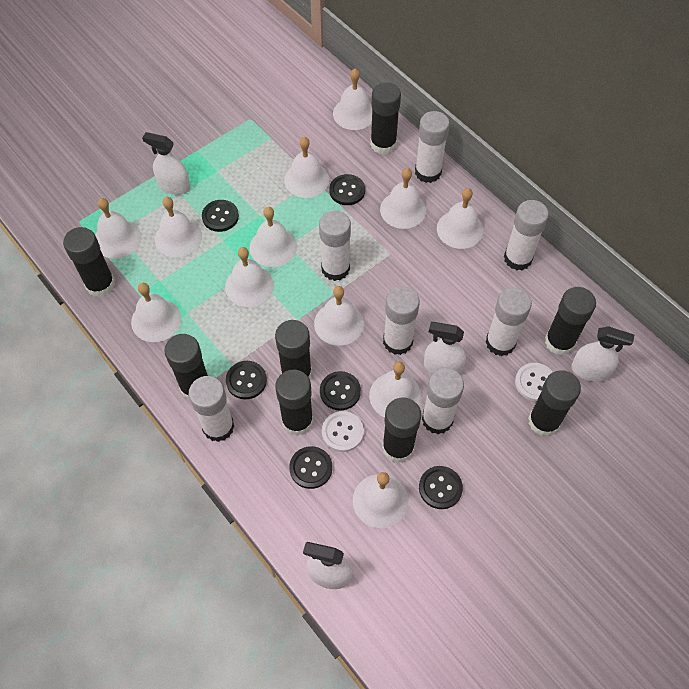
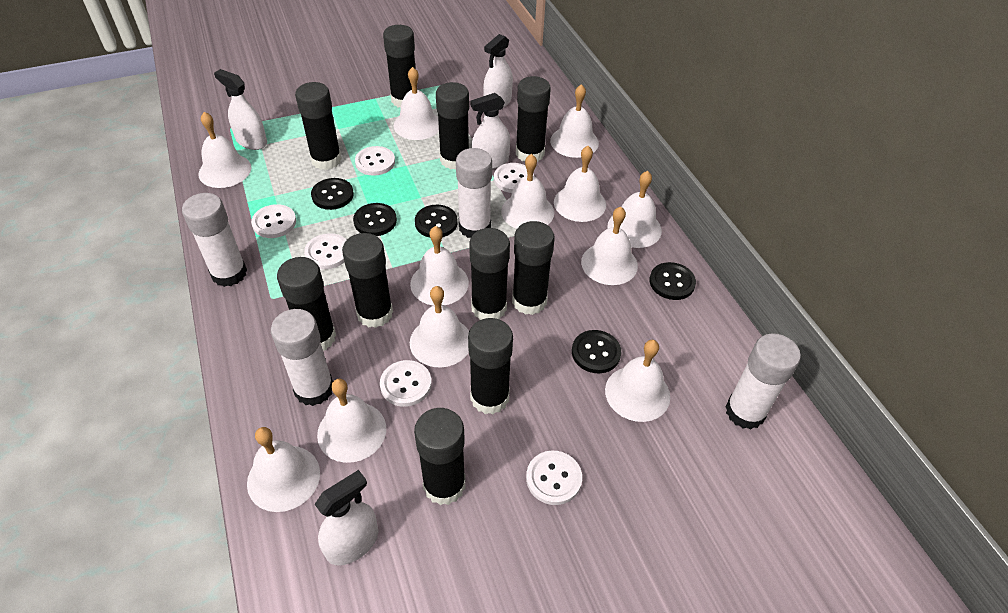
black button: 6 -> 5
black glue stick: 8 -> 10
white button: 2 -> 6
white glue stick: 7 -> 4

